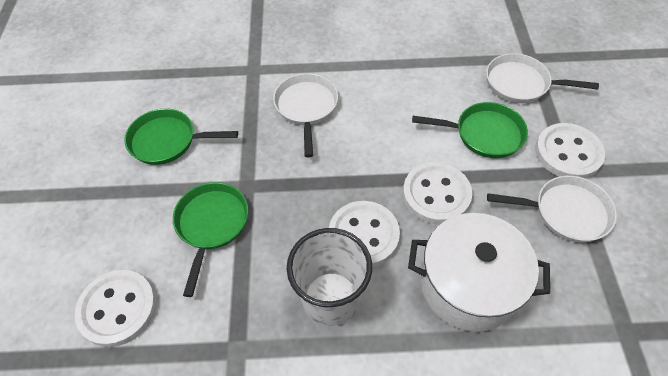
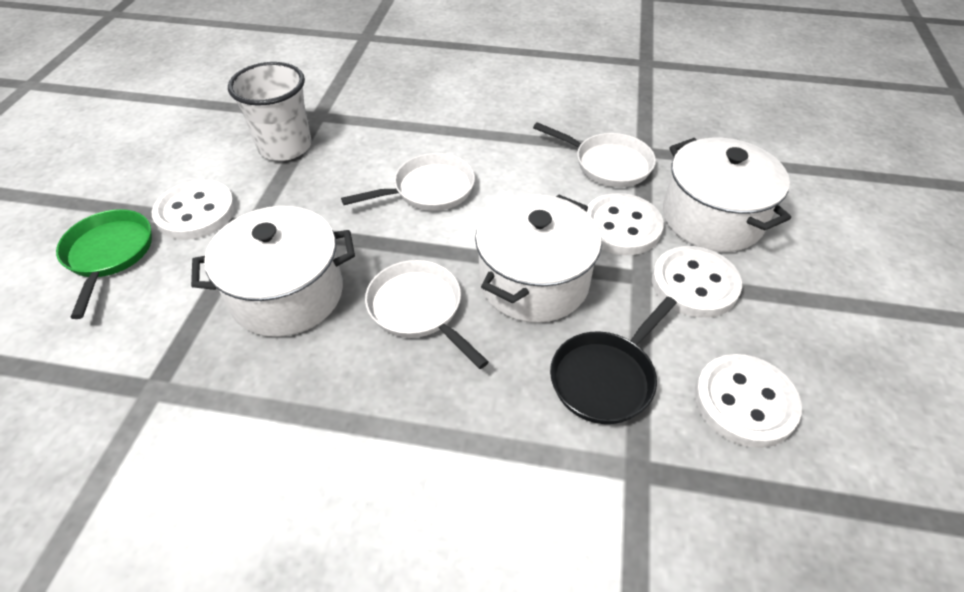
black pan: 0 -> 1
green pan: 3 -> 1
white pot: 1 -> 3

